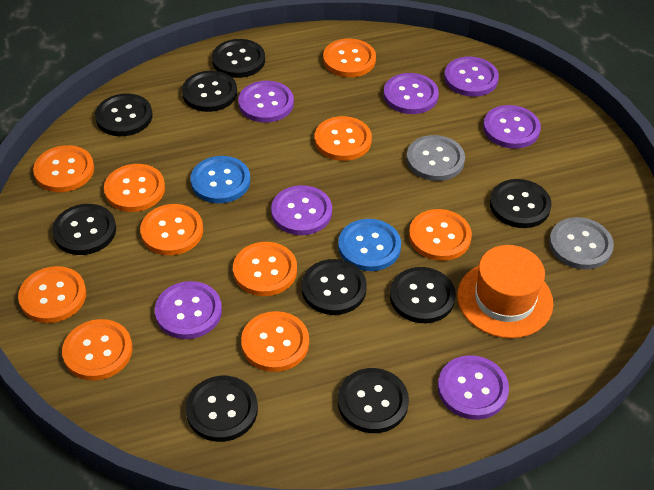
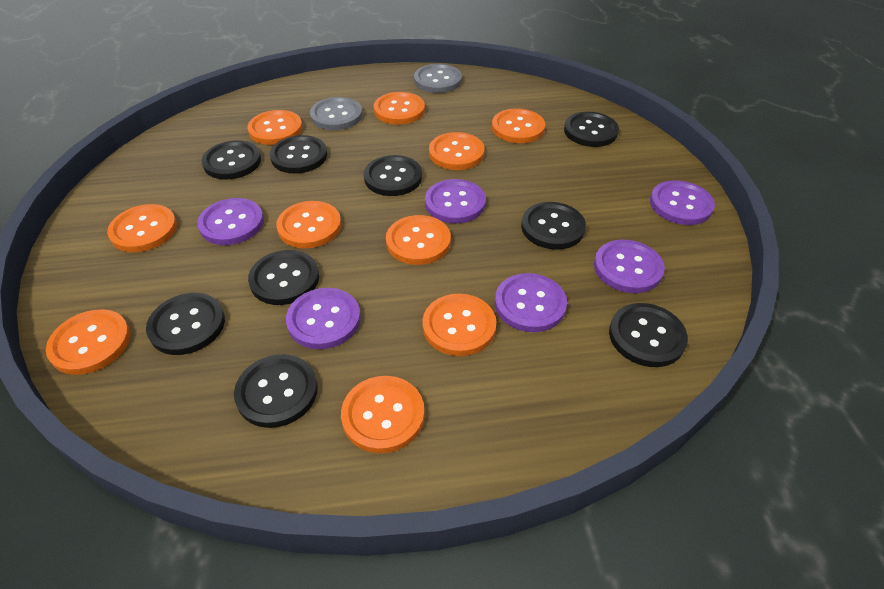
blue button: 2 -> 0
orange hat: 1 -> 0
purple button: 7 -> 6

